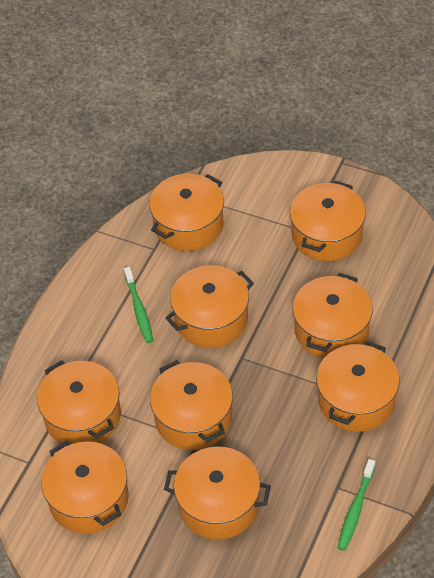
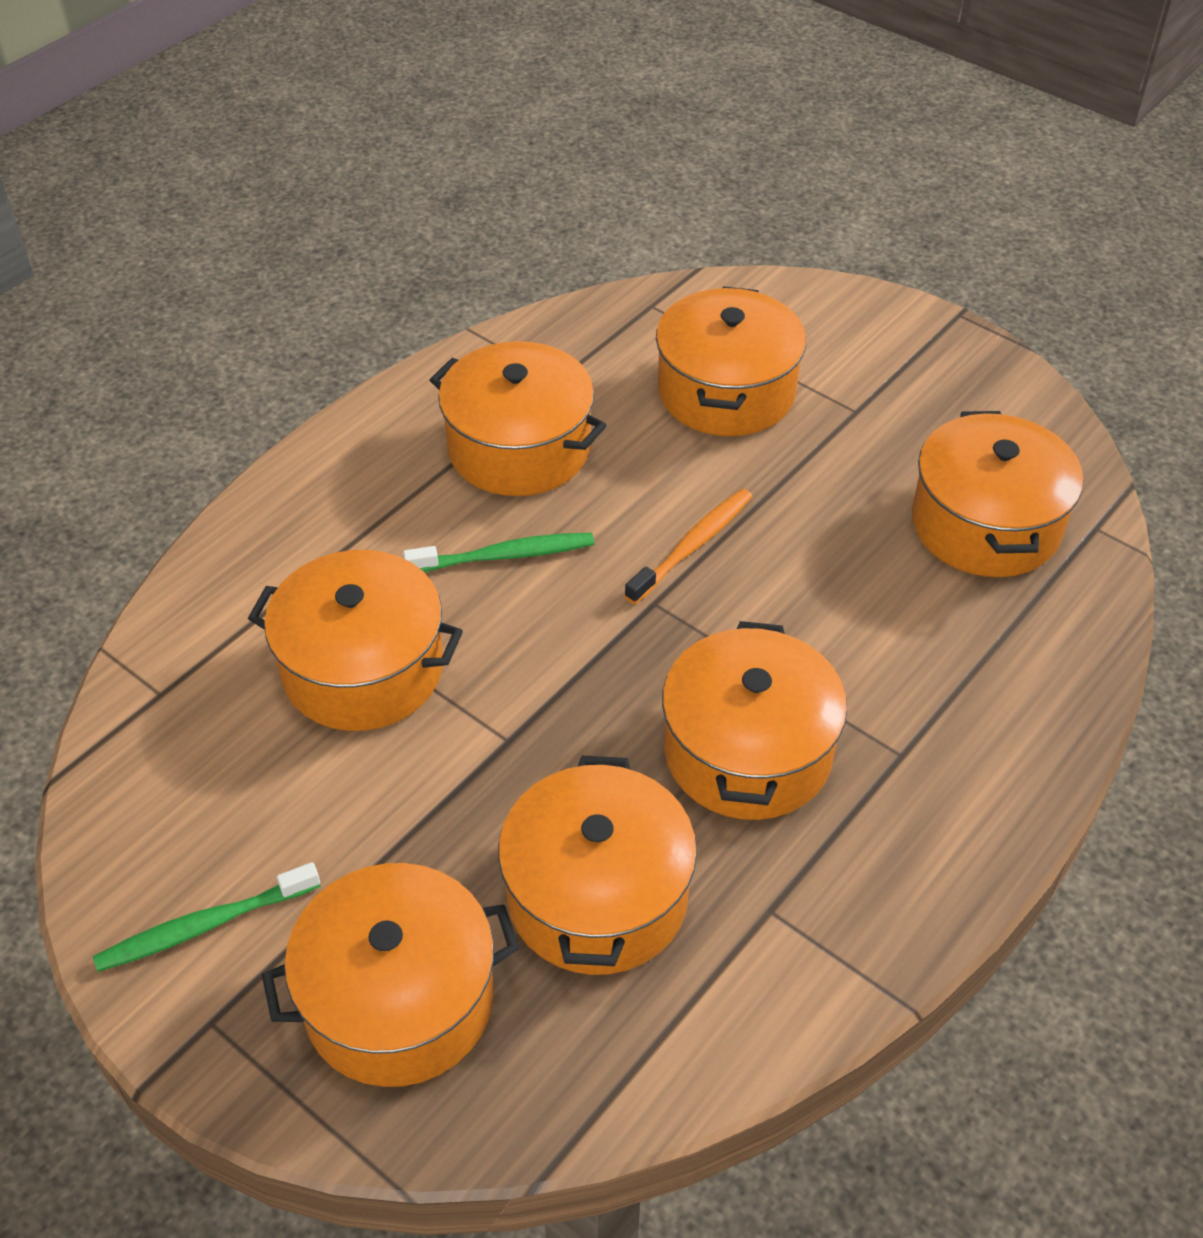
orange pot: 9 -> 7
orange toothbrush: 0 -> 1

